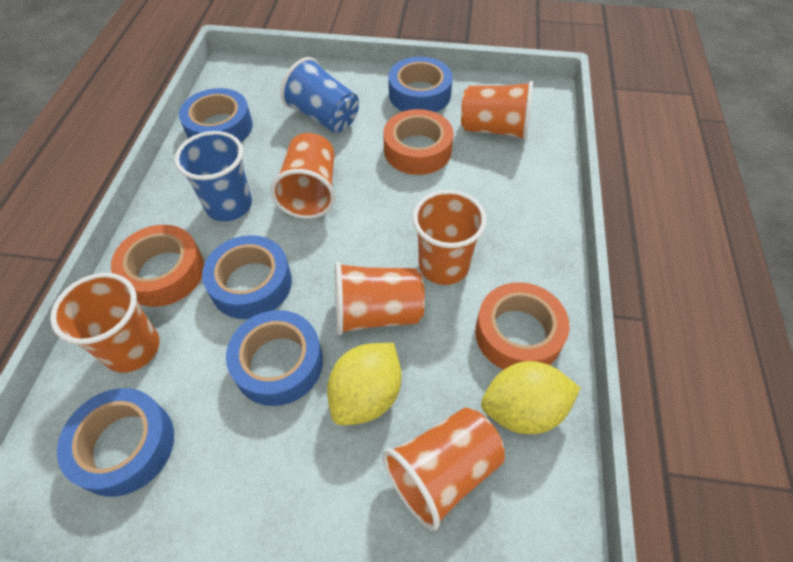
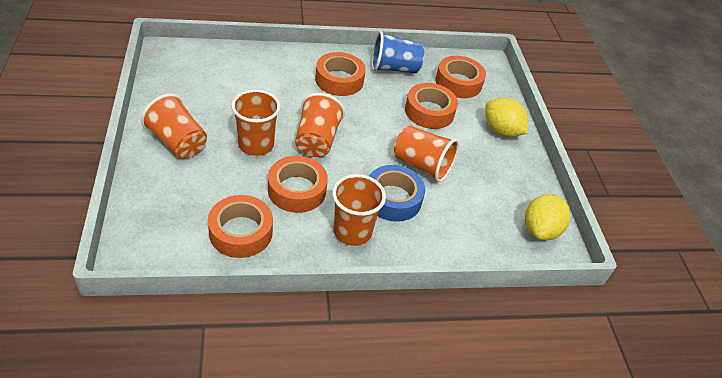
blue cup: 2 -> 1
blue tape: 5 -> 1
orange cup: 6 -> 5
orange tape: 3 -> 5

